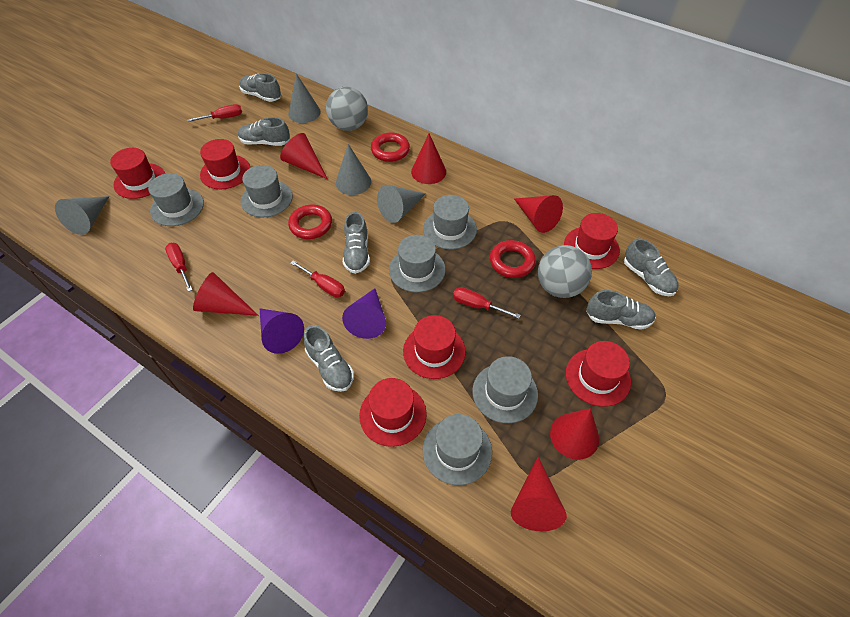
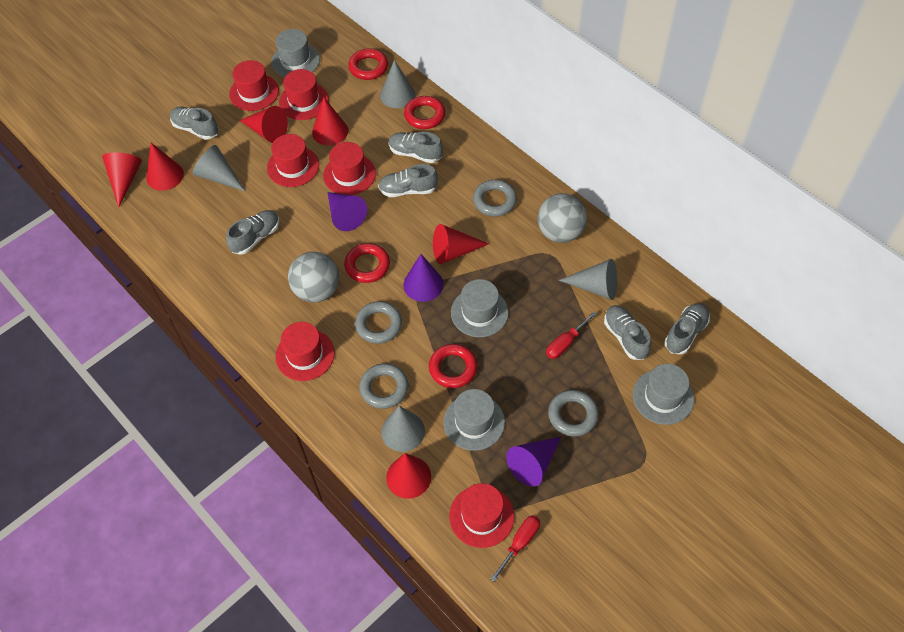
grey hat: 6 -> 4
grey ring: 0 -> 4
purple cone: 2 -> 3
red ring: 3 -> 4
red screwdriver: 4 -> 2

